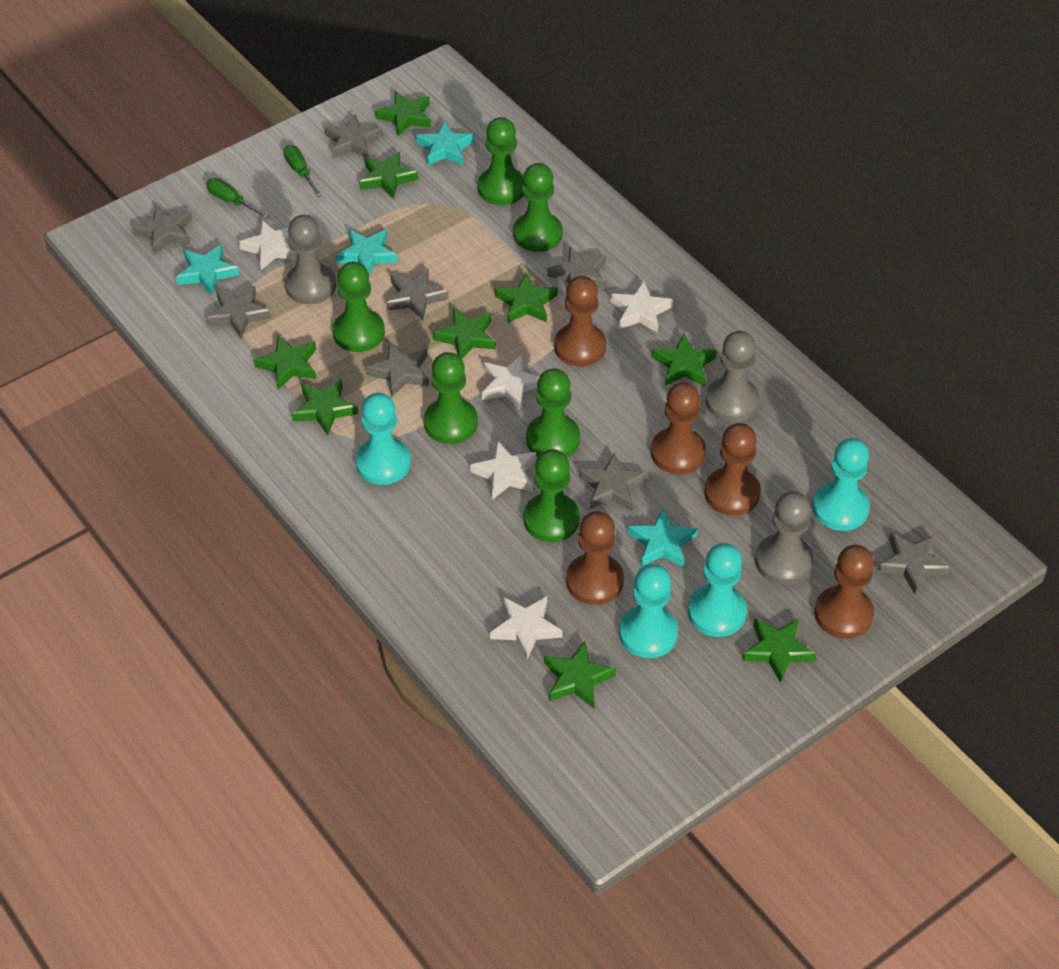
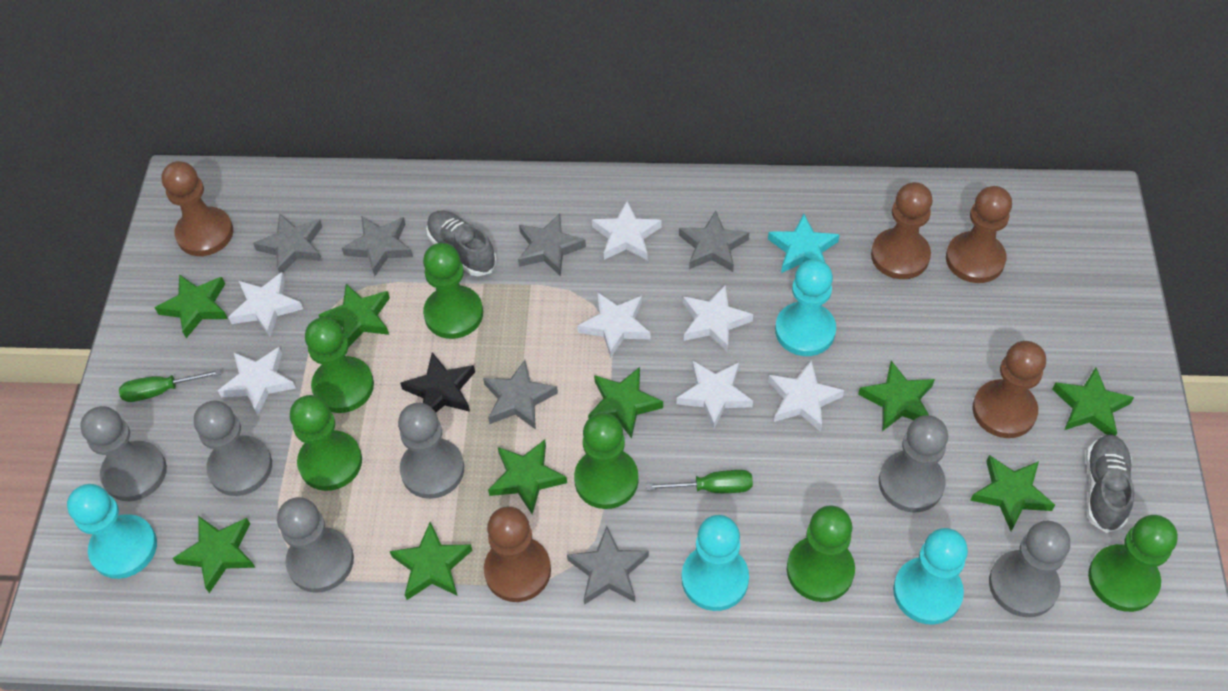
black star: 0 -> 1
grey pawn: 3 -> 6
grey shoe: 0 -> 2
grey star: 8 -> 6
turquoise star: 4 -> 1
white star: 5 -> 7

